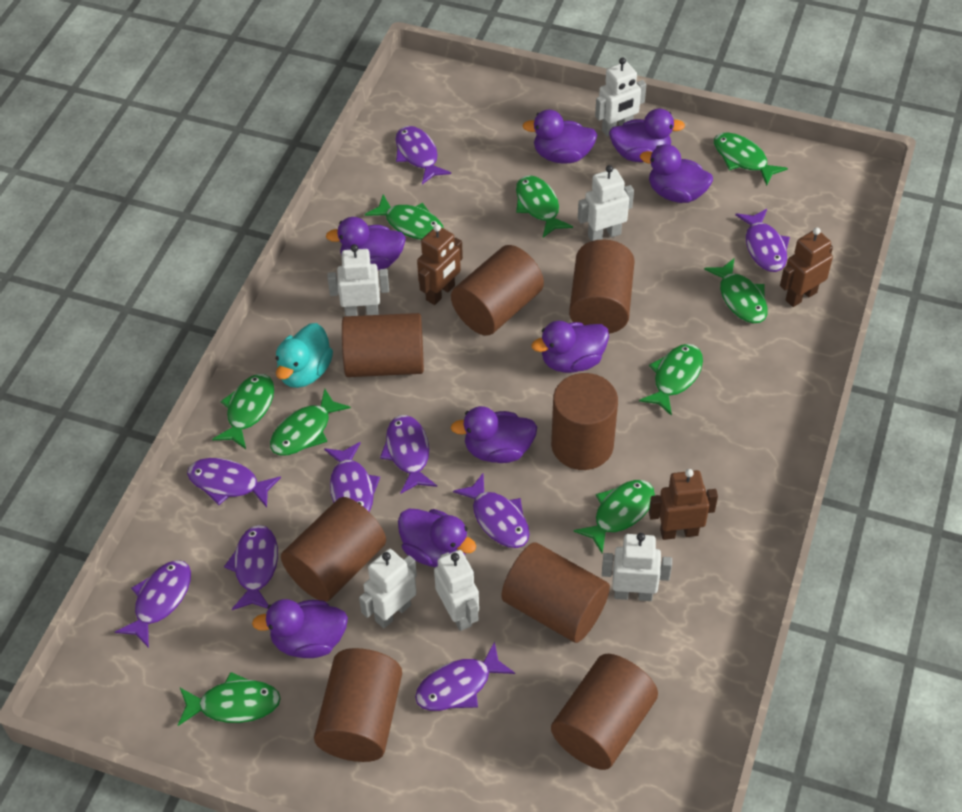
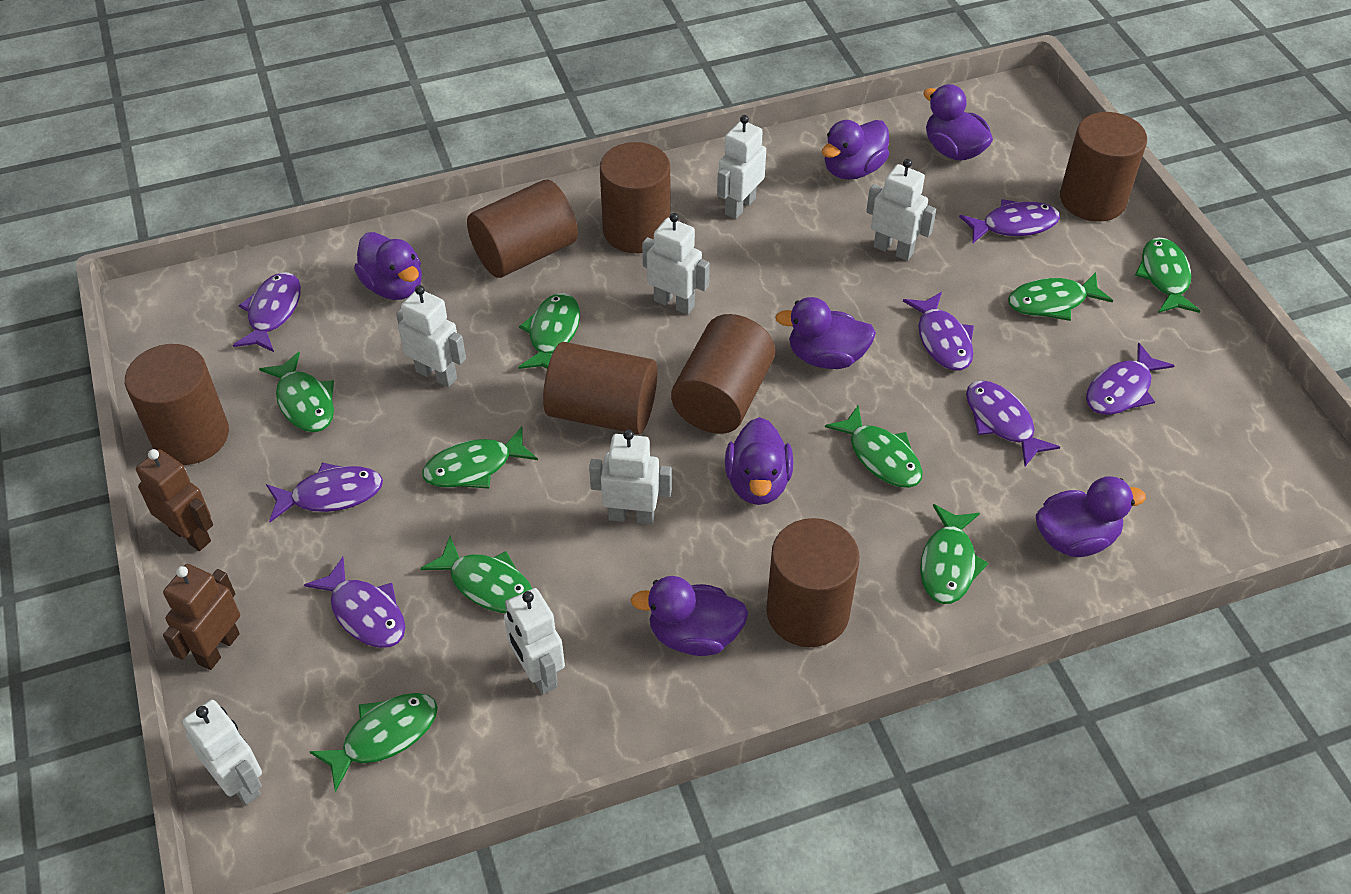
brown cylinder: 8 -> 7
brown robot: 3 -> 2
purple duck: 8 -> 7
purple fish: 9 -> 7
turquoise duck: 1 -> 0
white robot: 6 -> 7

